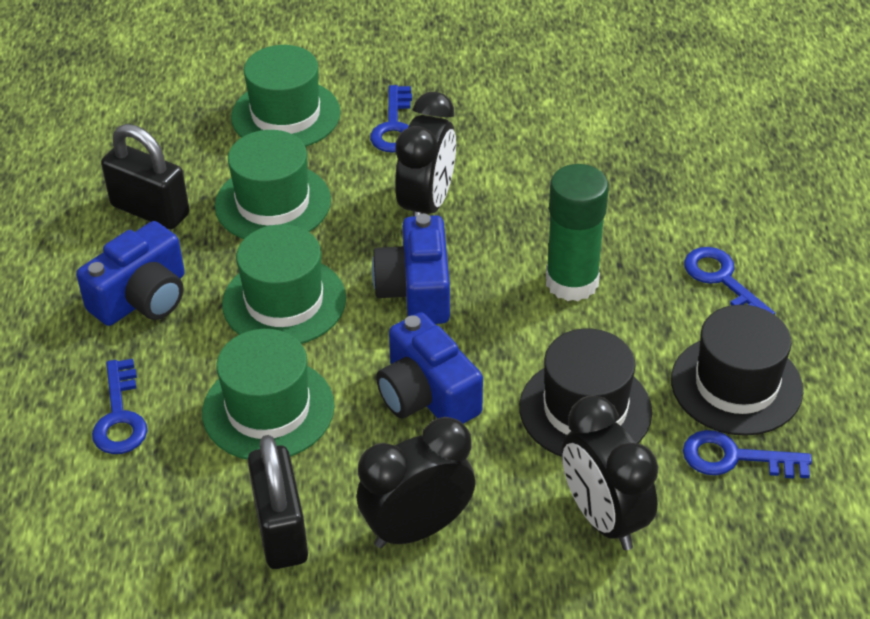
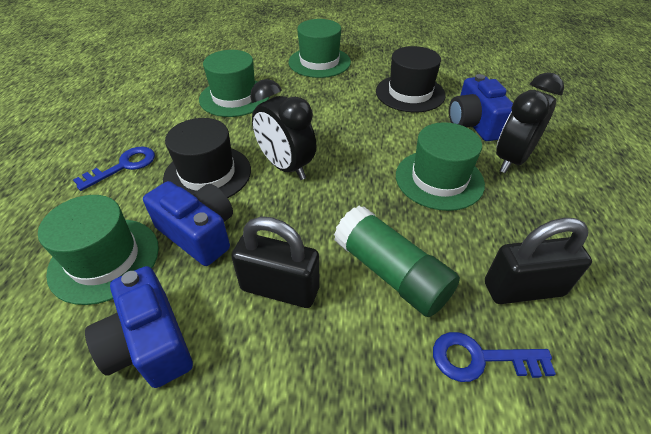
black clock: 3 -> 2
blue key: 4 -> 2

